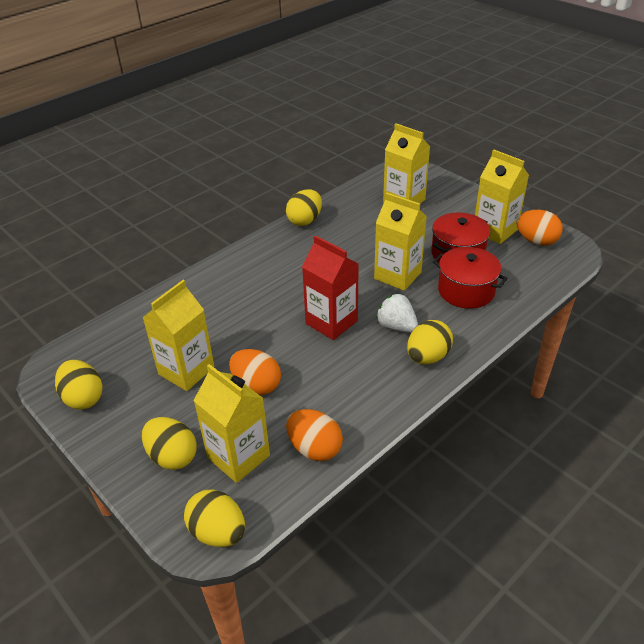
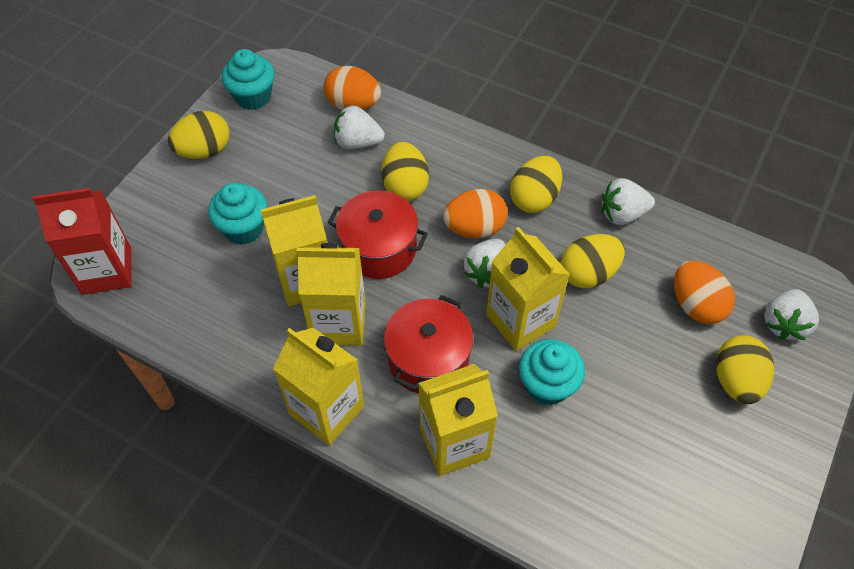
turquoise cupcake: 0 -> 3
white strawberry: 1 -> 4

